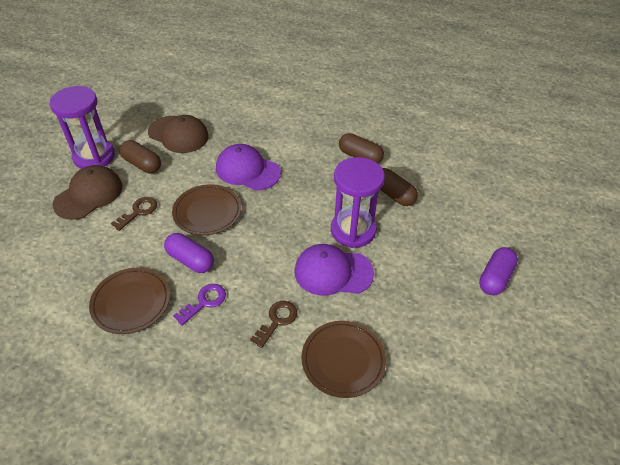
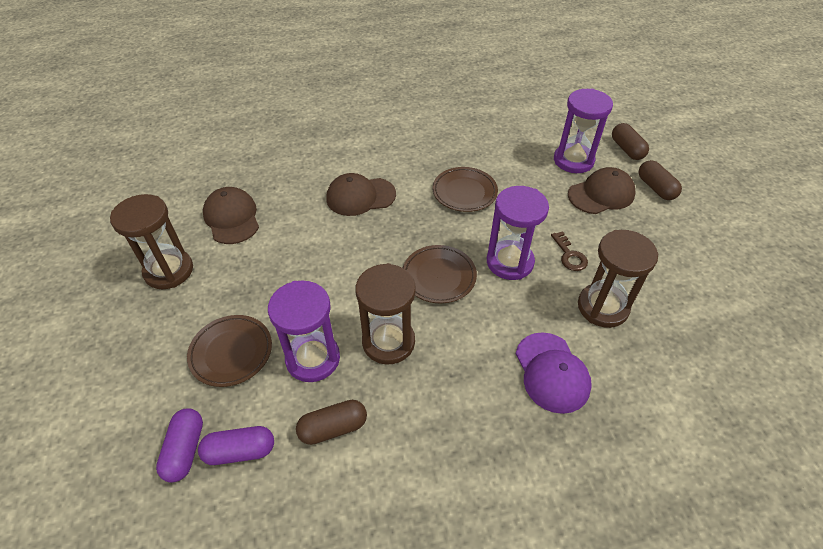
brown cap: 2 -> 3
brown hourglass: 0 -> 3
brown key: 2 -> 1
purple cap: 2 -> 1
purple hourglass: 2 -> 3
purple key: 1 -> 0

